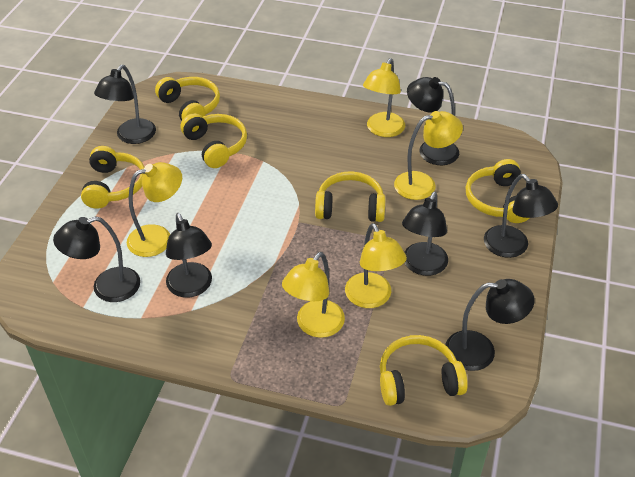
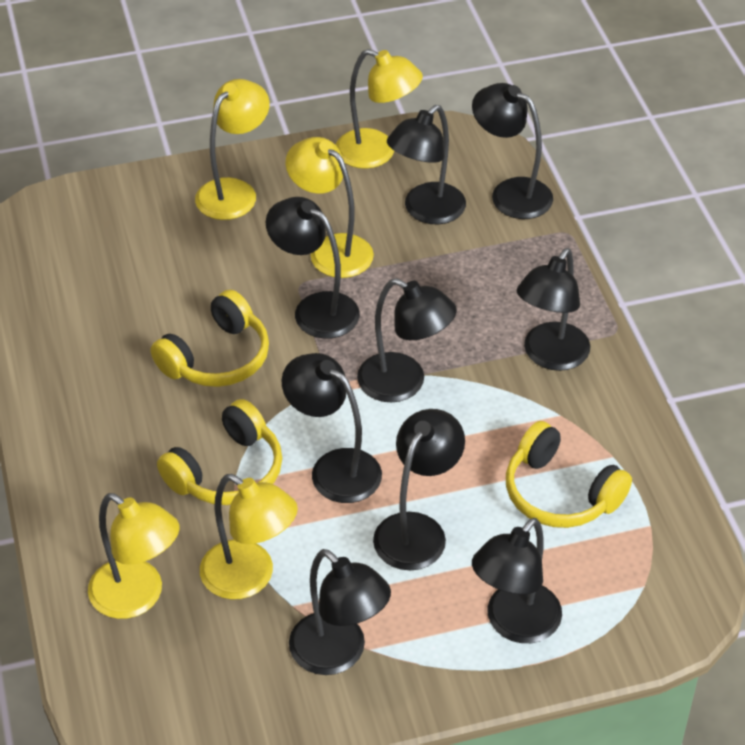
black lamp: 7 -> 9
yellow headphones: 6 -> 3

